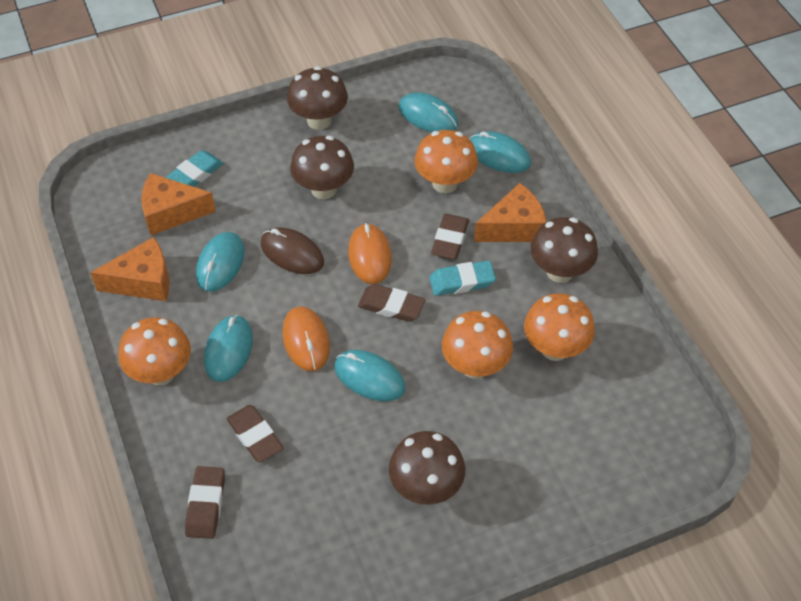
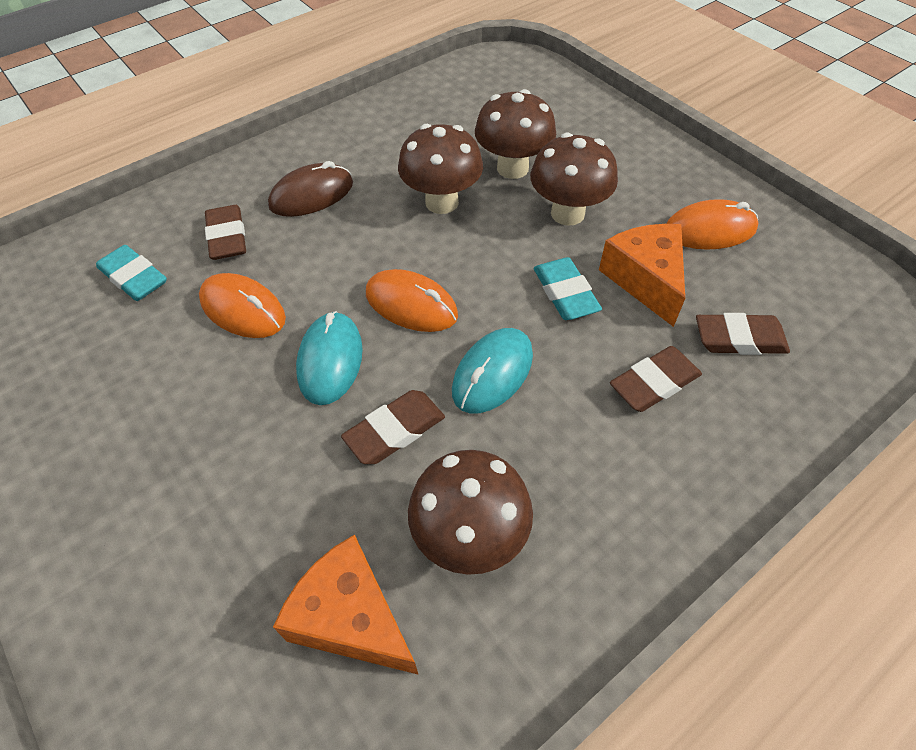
orange cheese: 3 -> 2
orange mouse: 2 -> 3
orange mushroom: 4 -> 0
turquoise mouse: 5 -> 2

